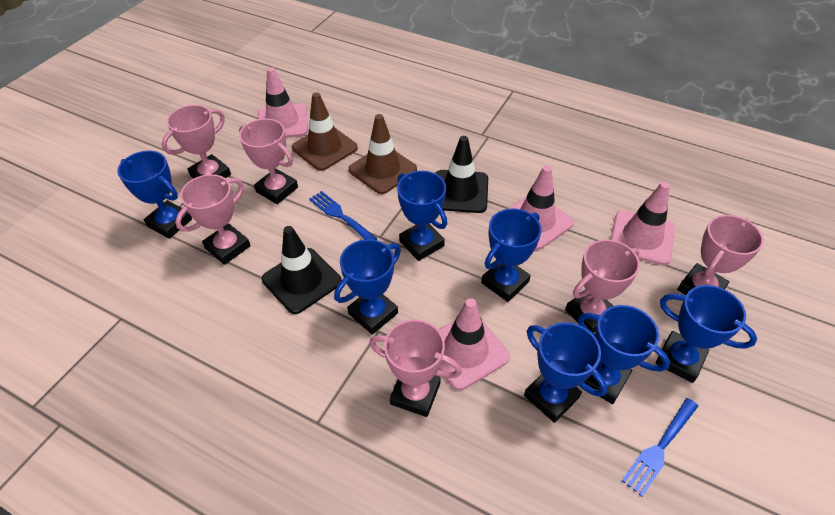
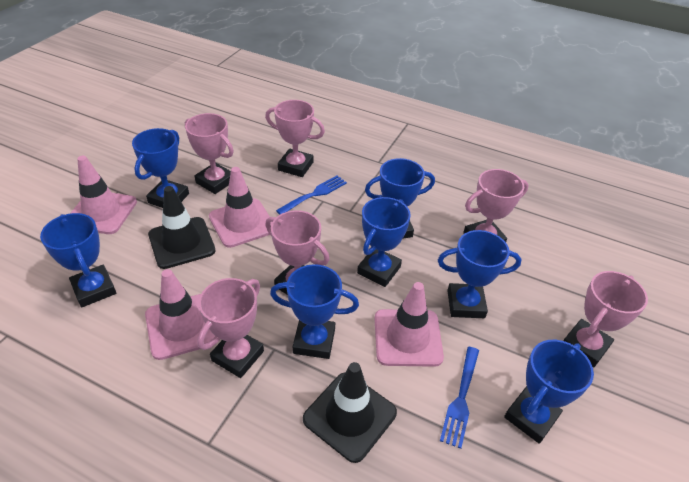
brown traffic cone: 2 -> 0

